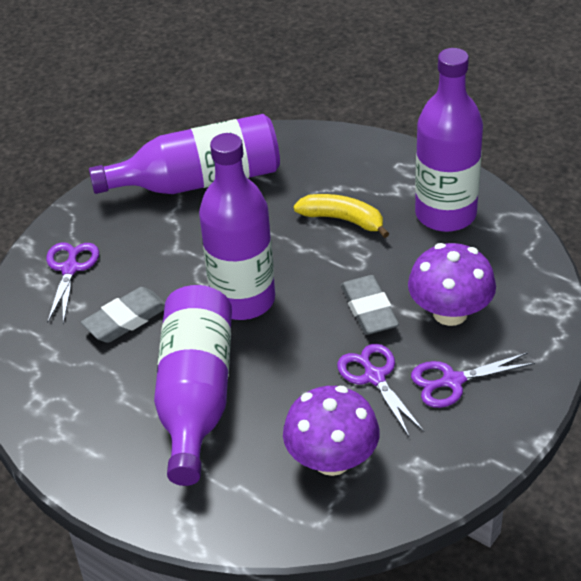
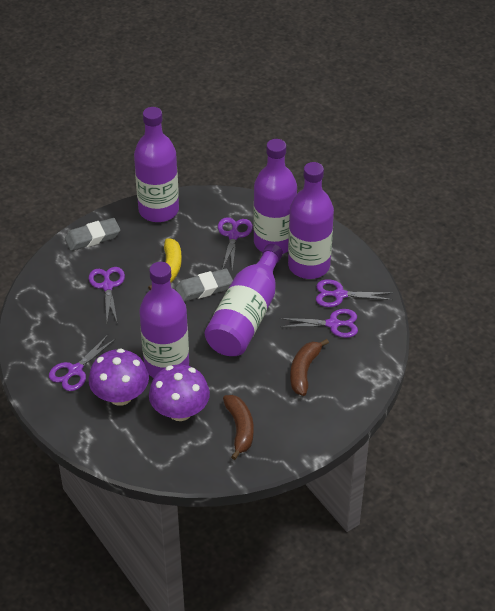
brown banana: 0 -> 2
purple bottle: 4 -> 5
purple scissors: 3 -> 5

